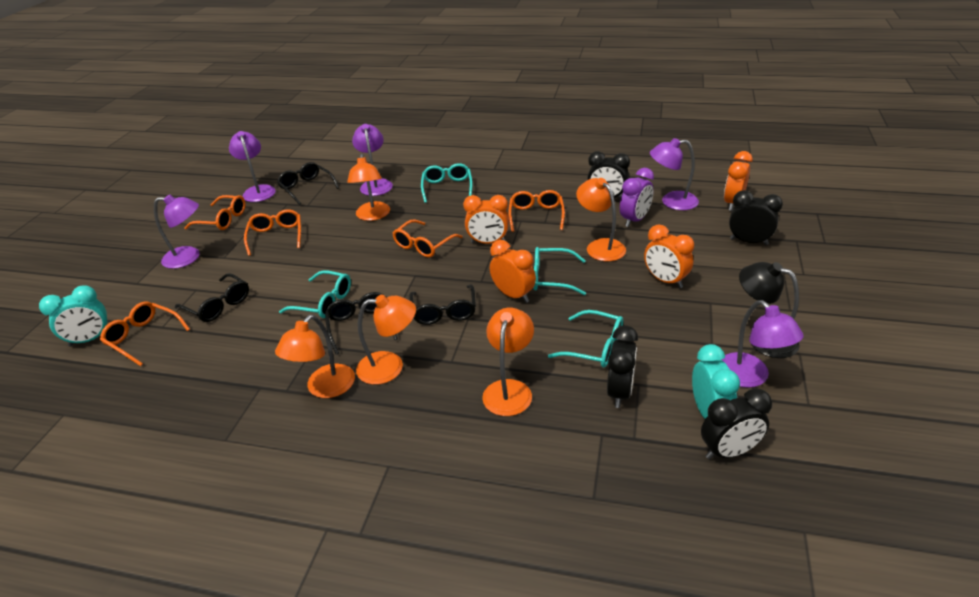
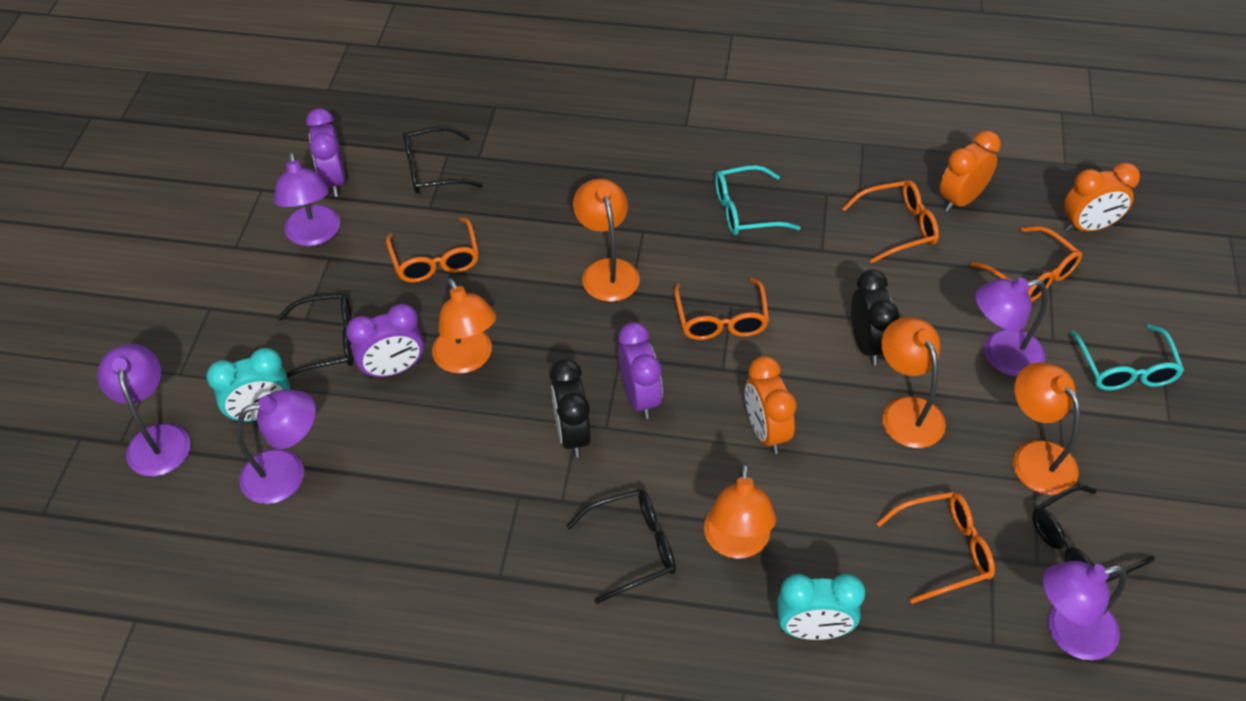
black clock: 4 -> 2
black lamp: 1 -> 0
orange clock: 4 -> 3
purple clock: 1 -> 3
turquoise glasses: 4 -> 2

